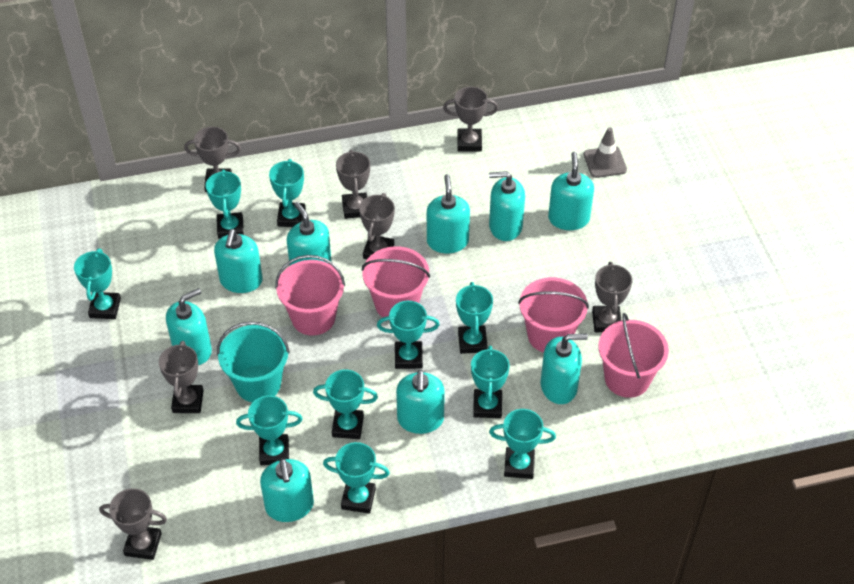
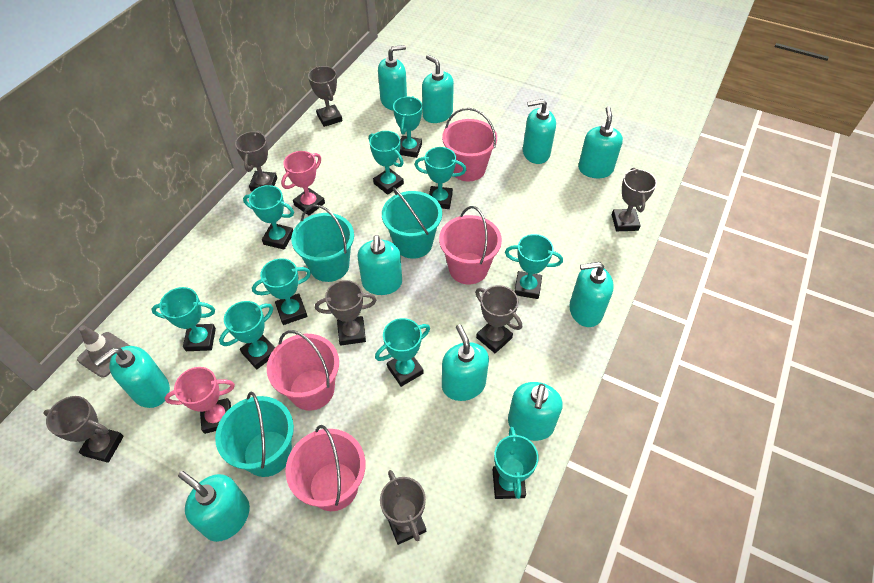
pink trophy: 0 -> 2
turquoise bucket: 1 -> 3
turquoise soap dispenser: 9 -> 10

